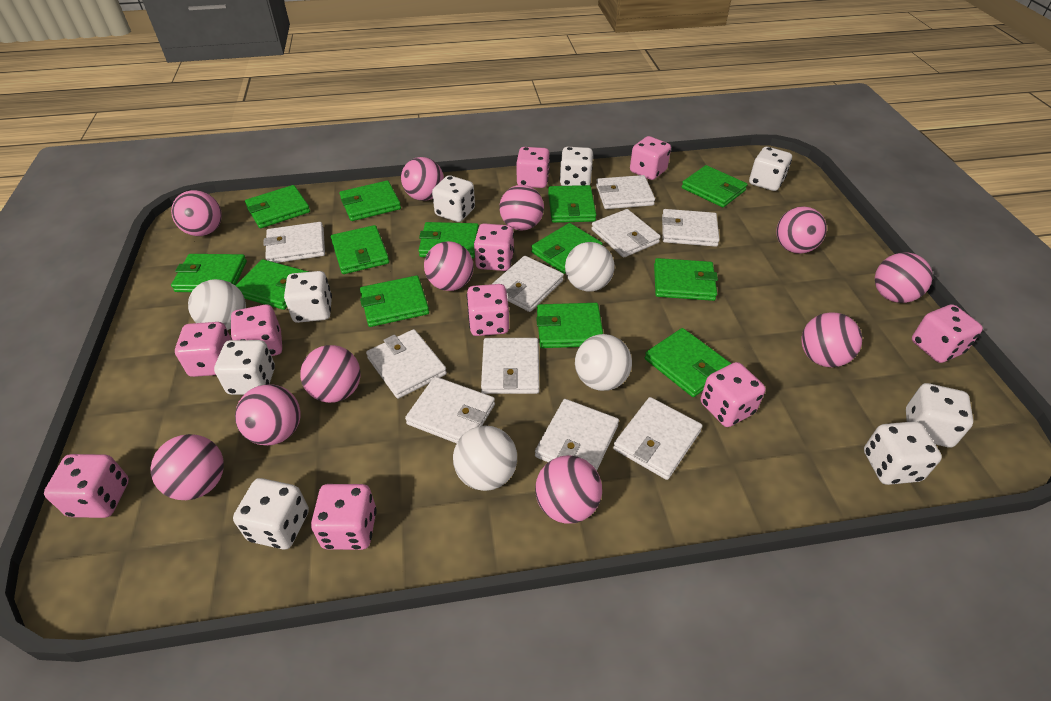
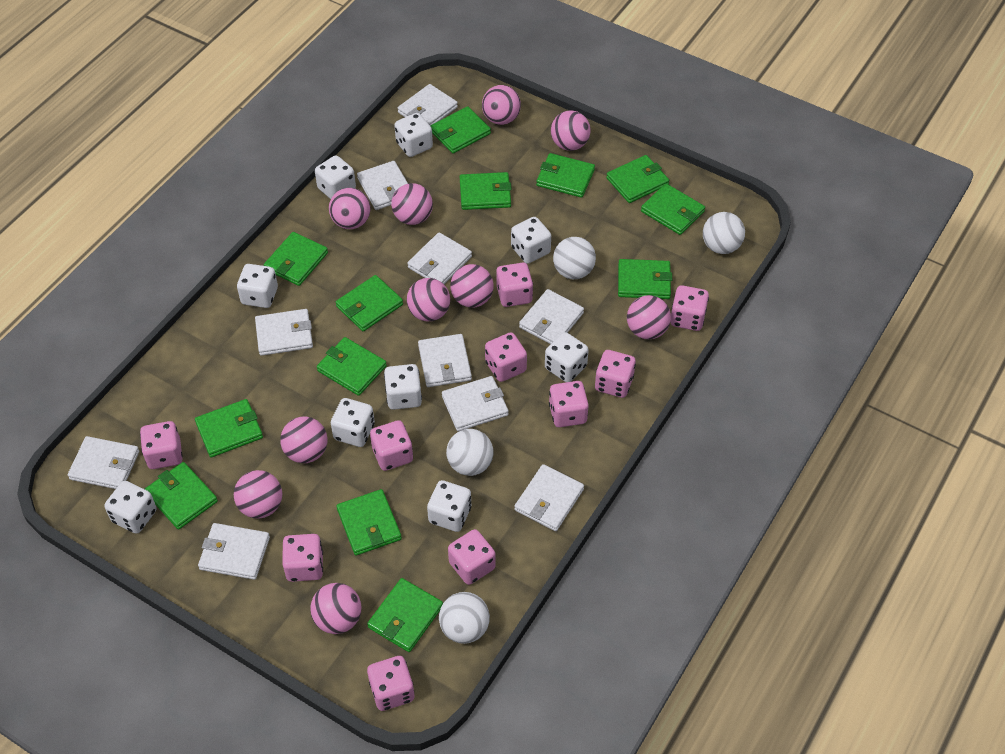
pink ball: 11 -> 10
white dice: 8 -> 9

